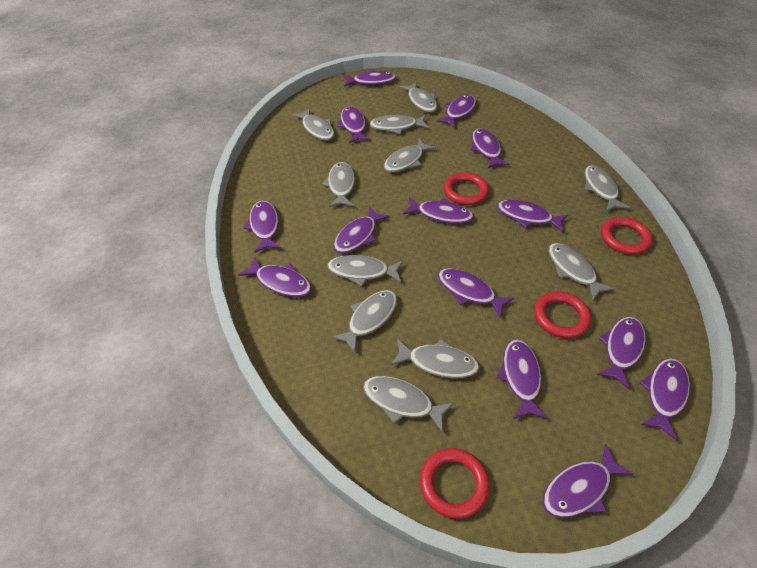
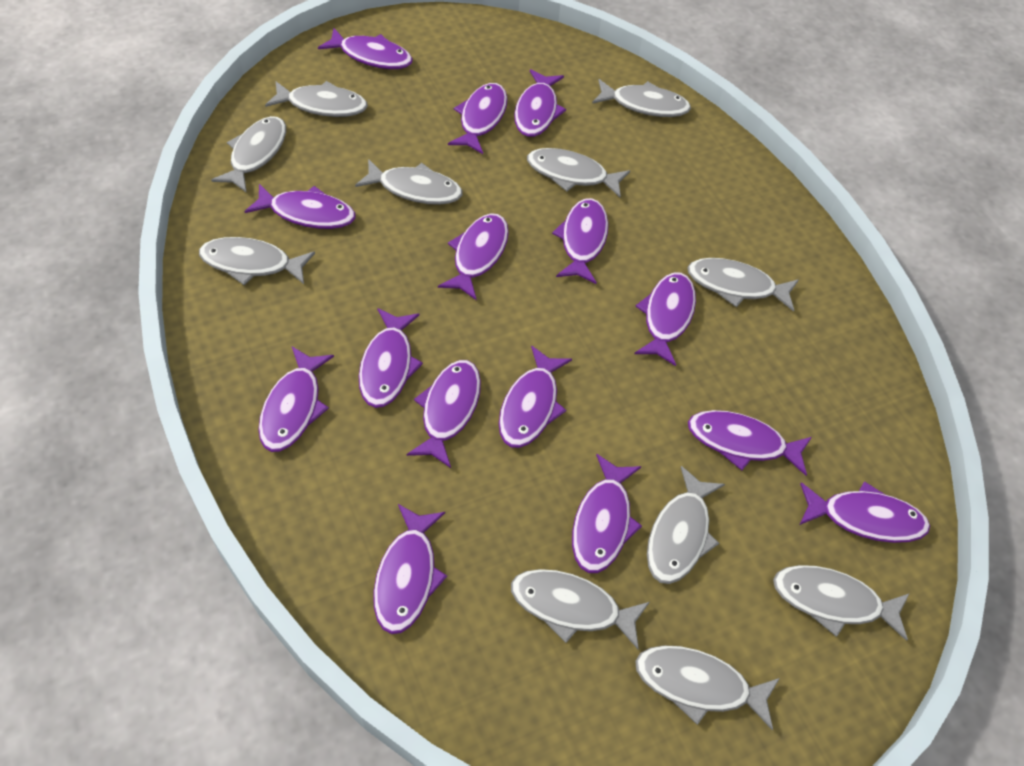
purple fish: 14 -> 15
red ring: 4 -> 0

